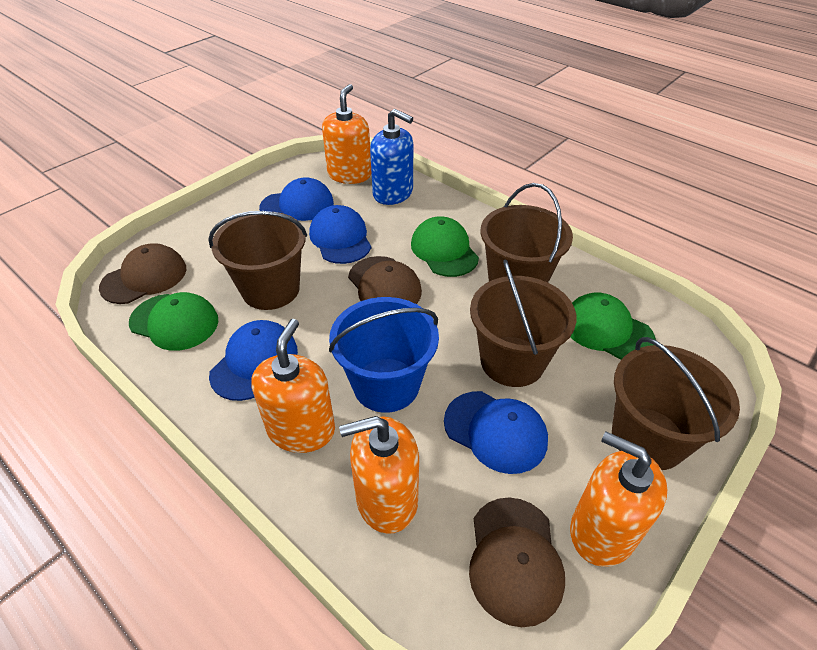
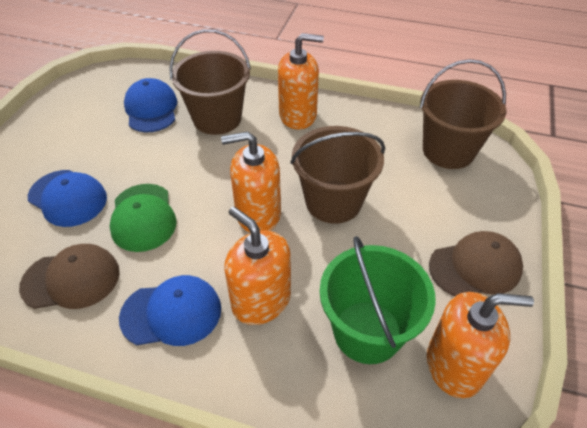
blue bucket: 1 -> 0
blue cap: 4 -> 3
blue soap dispenser: 1 -> 0
brown bucket: 4 -> 3
brown cap: 3 -> 2
green bucket: 0 -> 1
green cap: 3 -> 1

